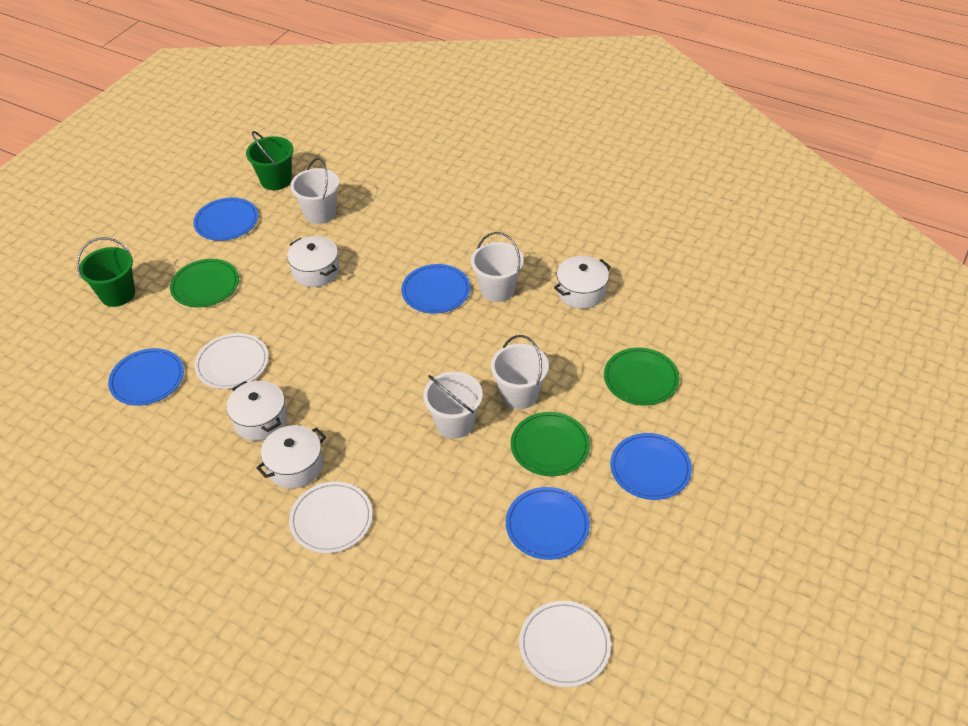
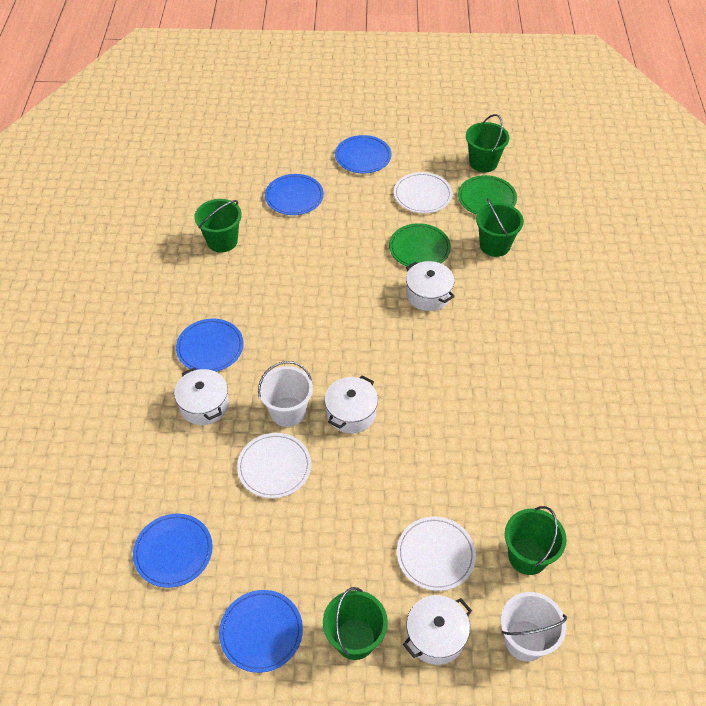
green bucket: 2 -> 5
green plate: 3 -> 2
white bucket: 4 -> 2

